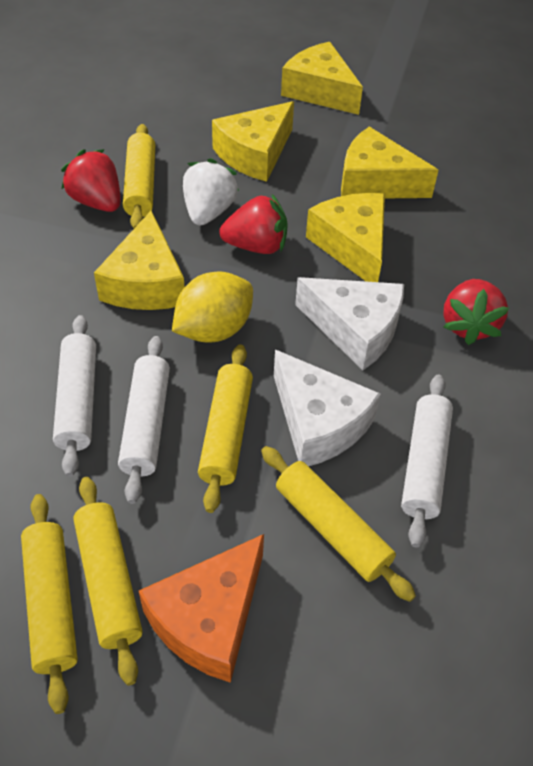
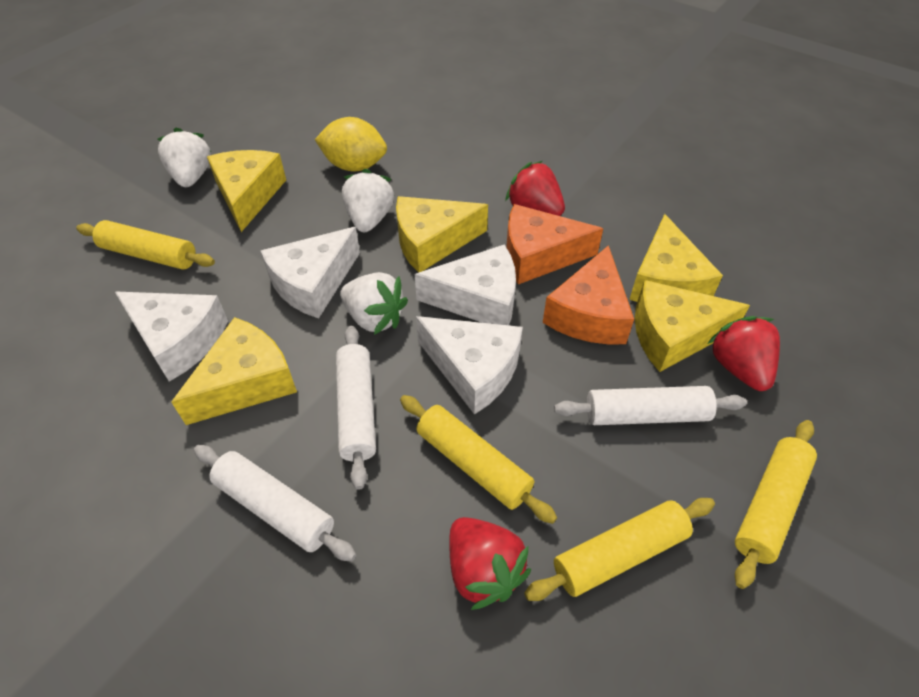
orange cheese: 1 -> 2
white cheese: 2 -> 4
white strawberry: 1 -> 3
yellow rolling pin: 5 -> 4

